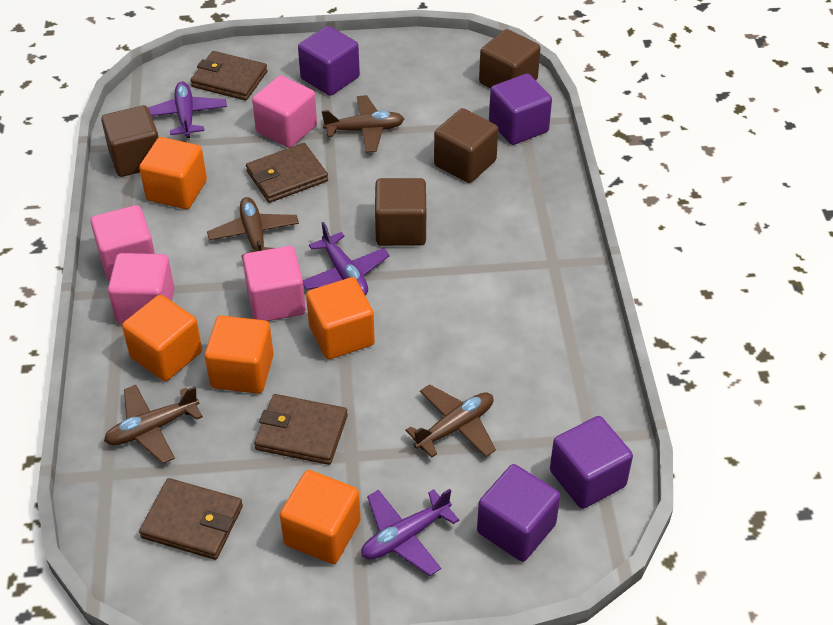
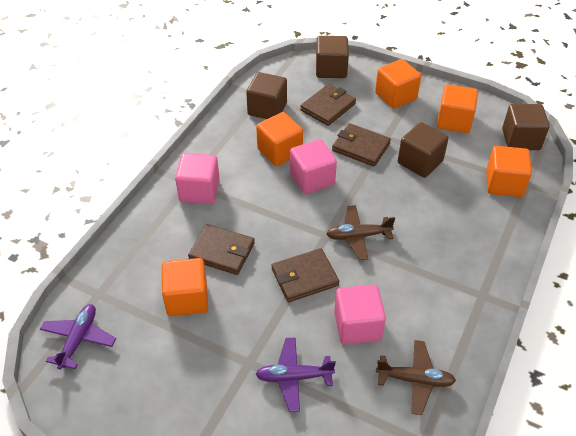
brown plane: 4 -> 2
pink cube: 4 -> 3
purple cube: 4 -> 0
purple plane: 3 -> 2

